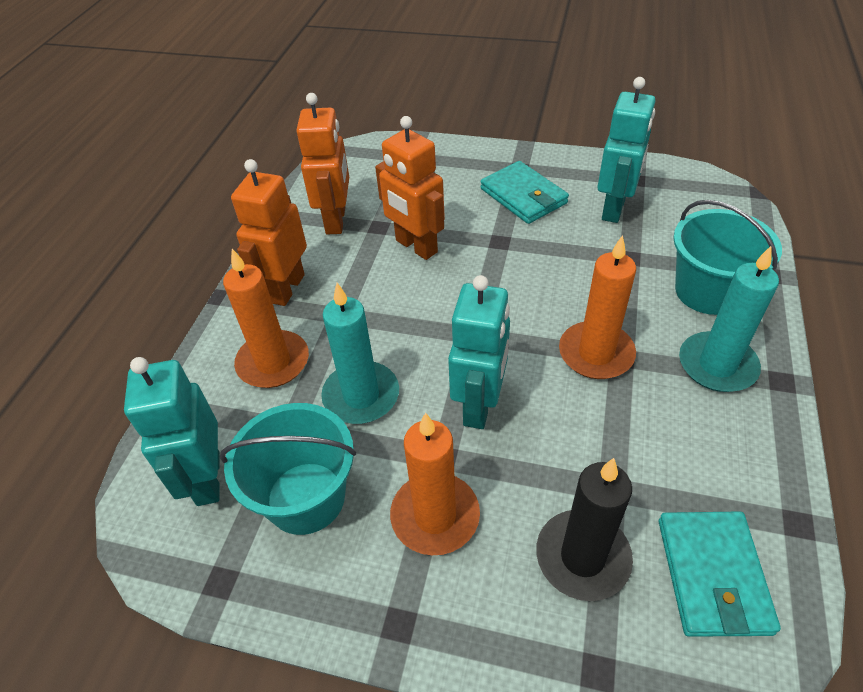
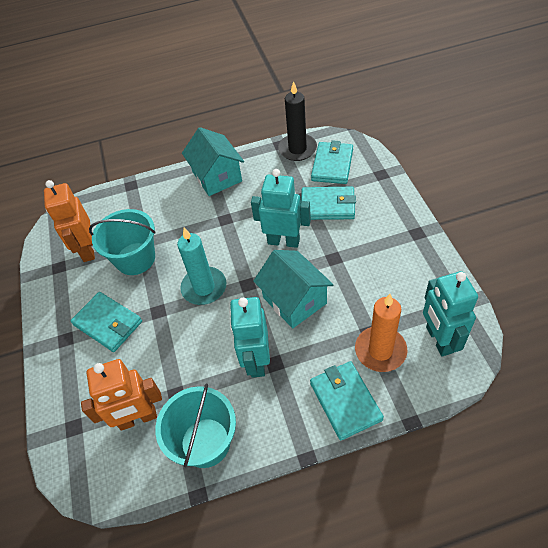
orange candle: 3 -> 1
orange robot: 3 -> 2
turquoise candle: 2 -> 1
turquoise house: 0 -> 2
turquoise wallet: 2 -> 4

